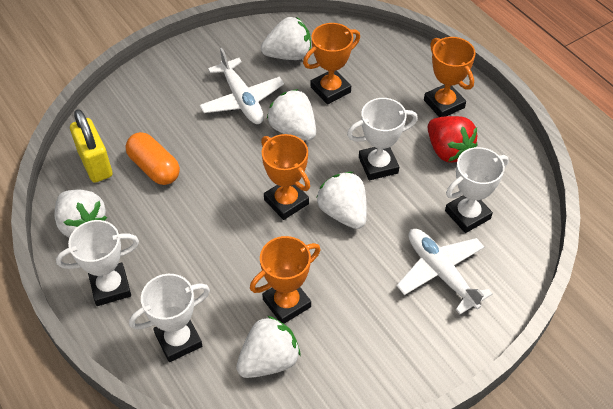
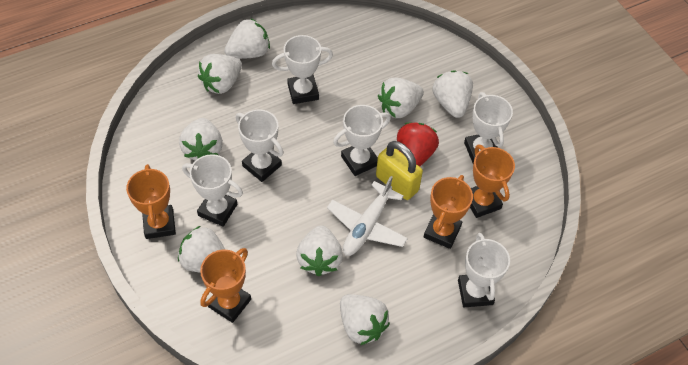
orange capsule: 1 -> 0
white plane: 2 -> 1
white strawberry: 5 -> 8
white trophy: 4 -> 6

